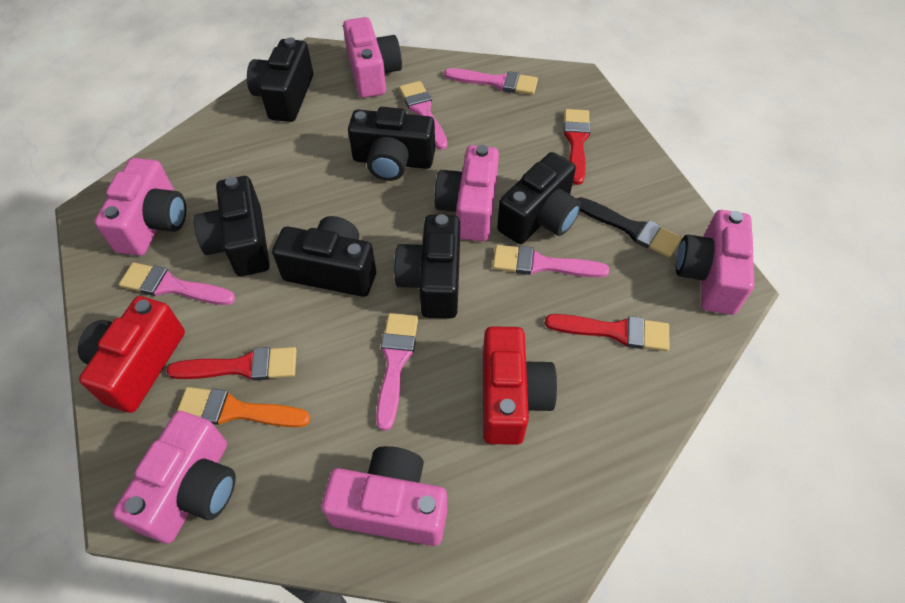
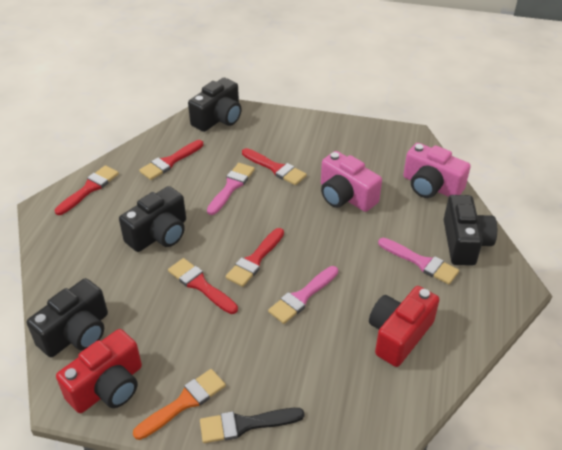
black camera: 6 -> 4
pink brush: 5 -> 3
pink camera: 6 -> 2
red brush: 3 -> 5

